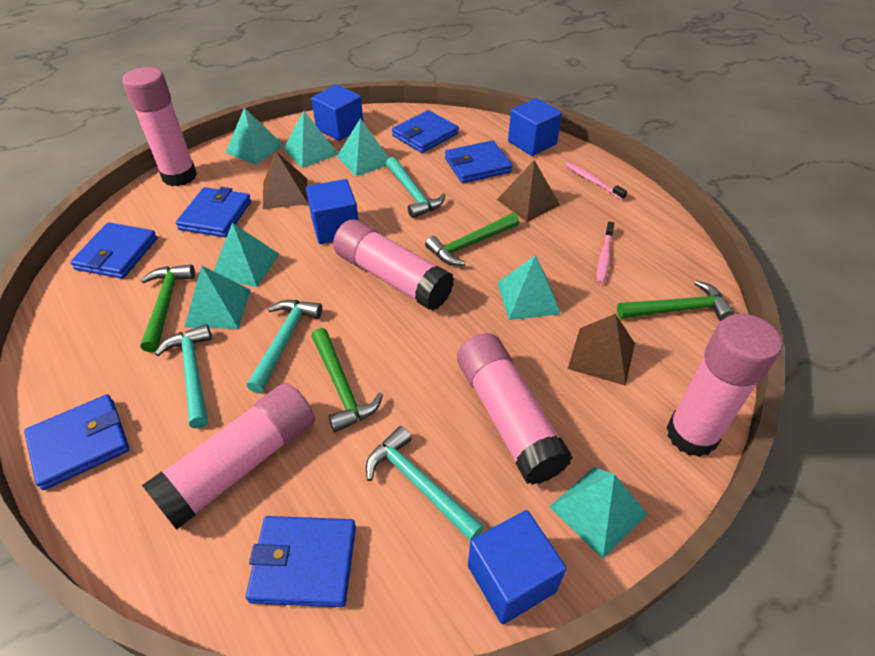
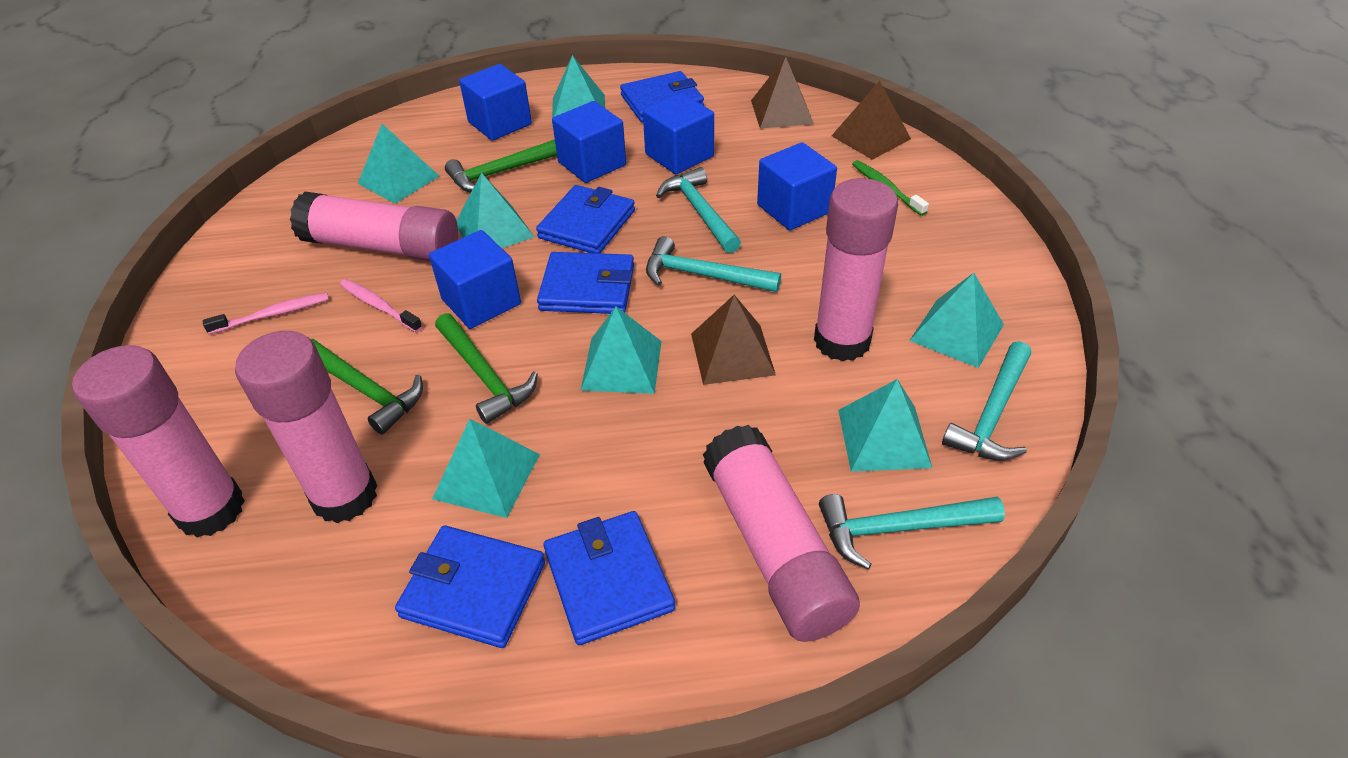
blue cube: 4 -> 5
blue wallet: 6 -> 5
green hammer: 4 -> 3
green toothbrush: 0 -> 1

